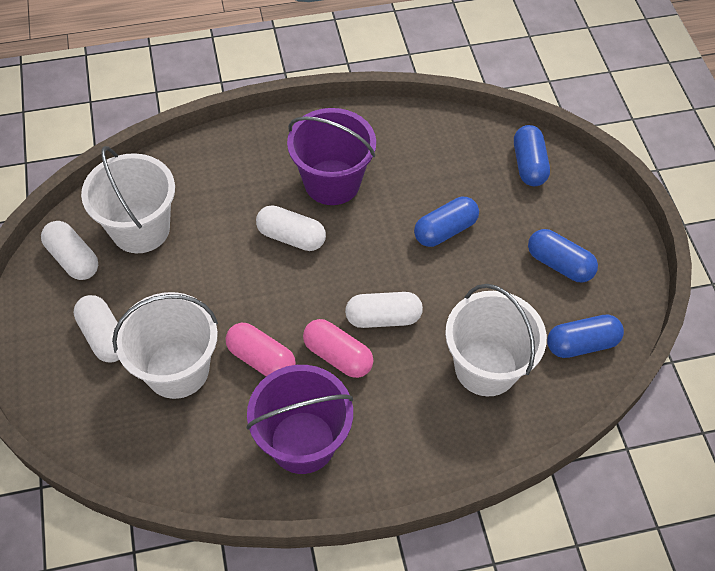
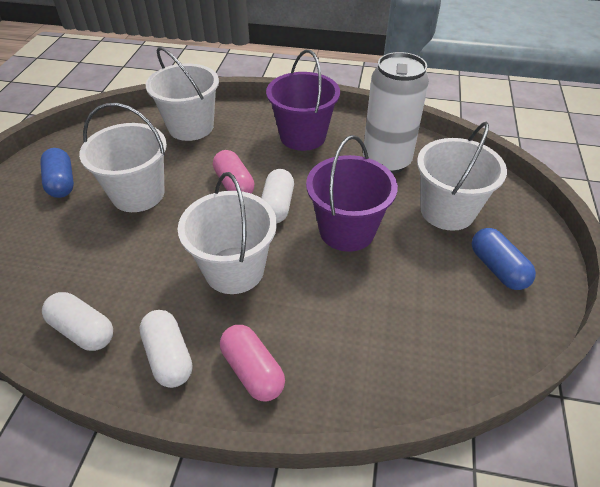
blue capsule: 4 -> 2
white bucket: 3 -> 4
white can: 0 -> 1
white capsule: 4 -> 3

